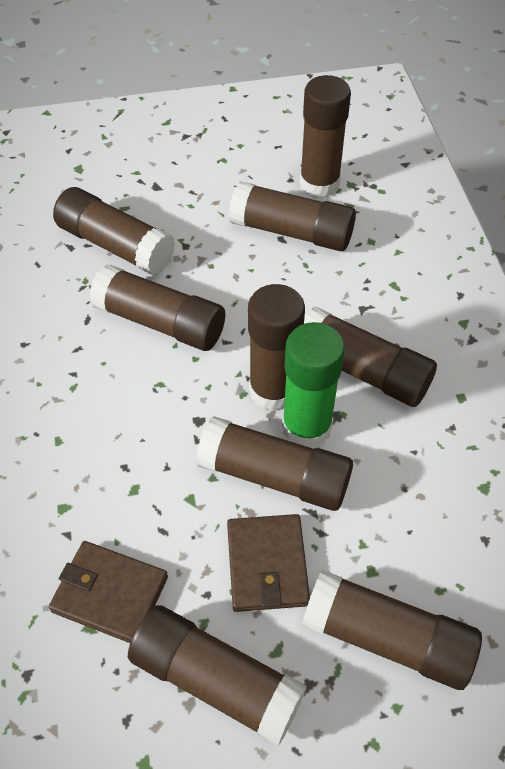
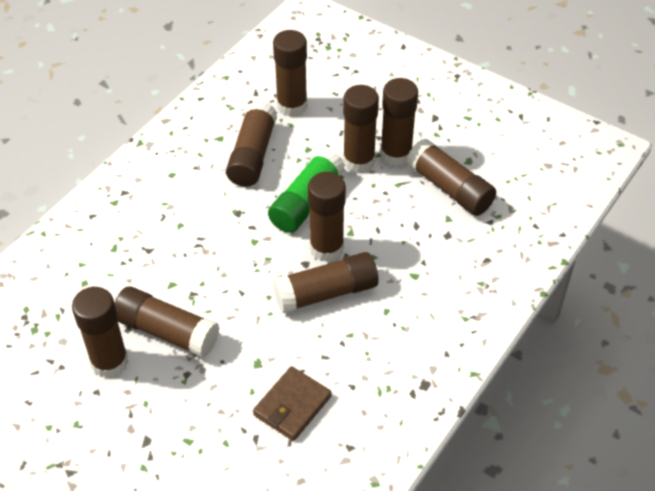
brown wallet: 2 -> 1

